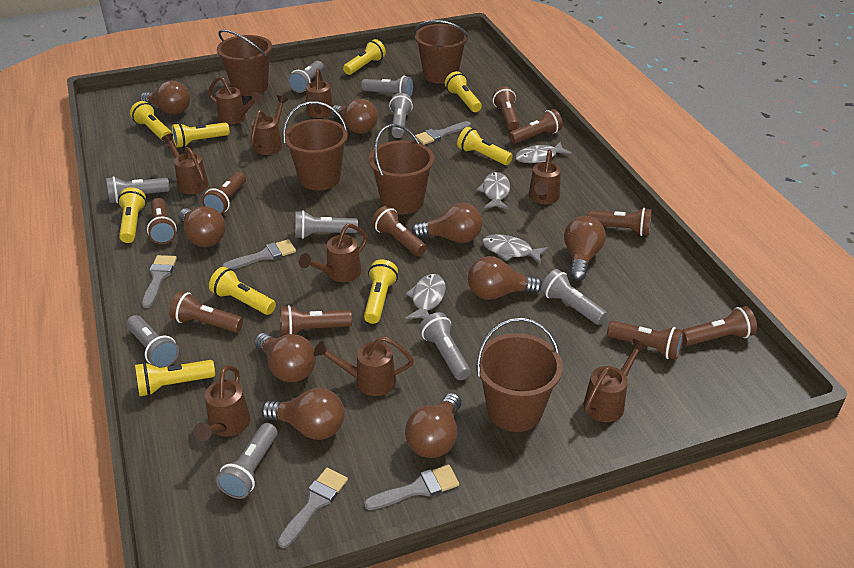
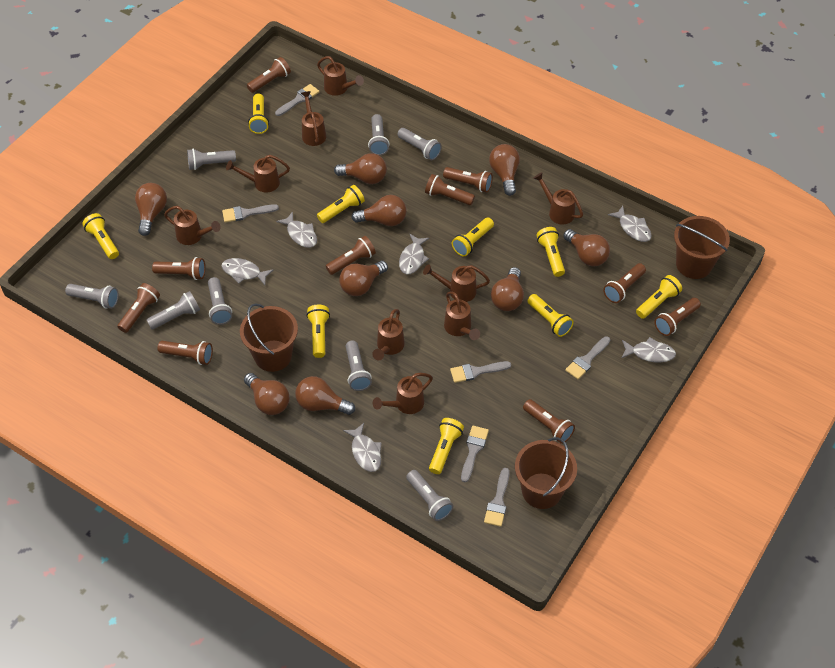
brown bucket: 5 -> 3
grey brush: 5 -> 6
grey fish: 4 -> 6
grey flashlight: 9 -> 8

